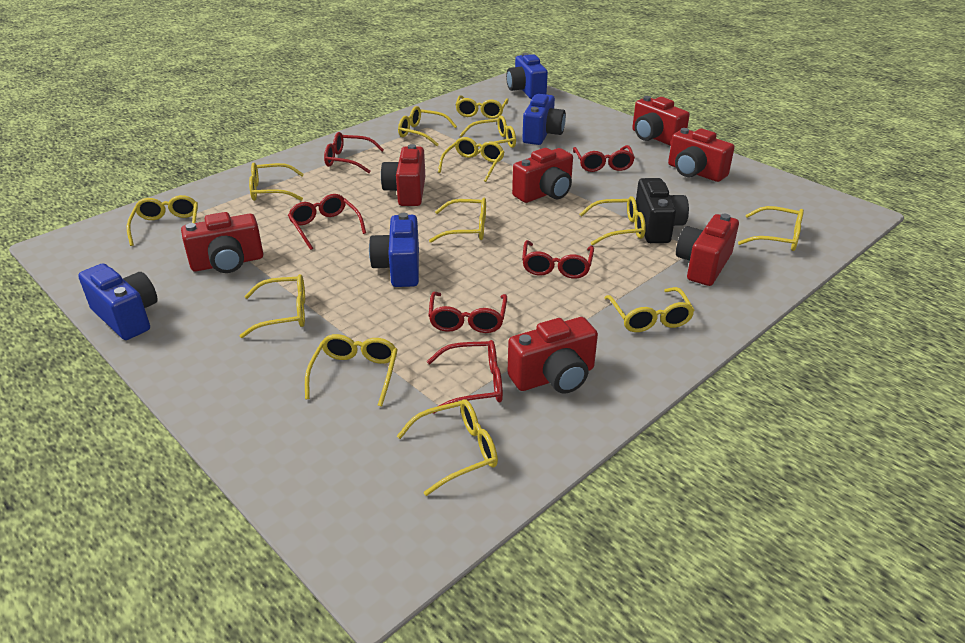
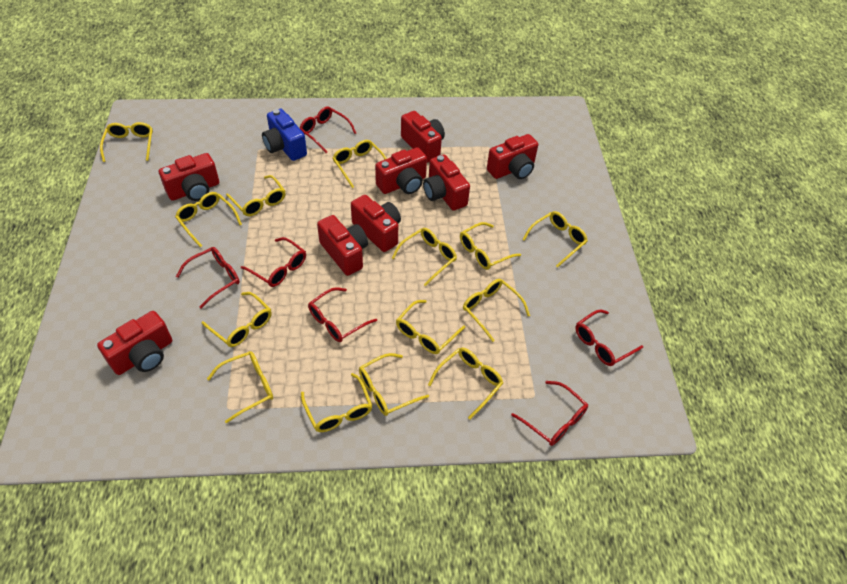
black camera: 1 -> 0
blue camera: 4 -> 1
red camera: 7 -> 8
yellow glasses: 13 -> 14

